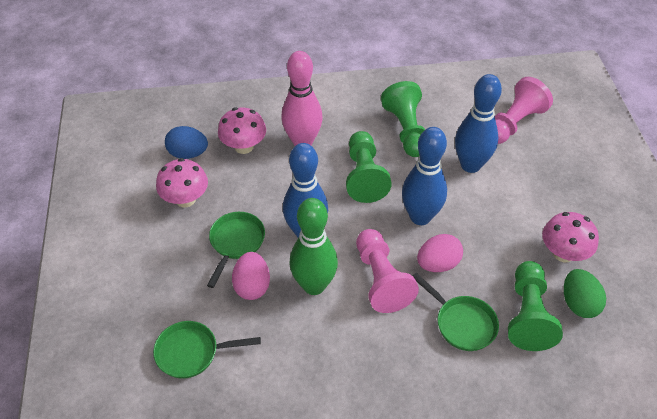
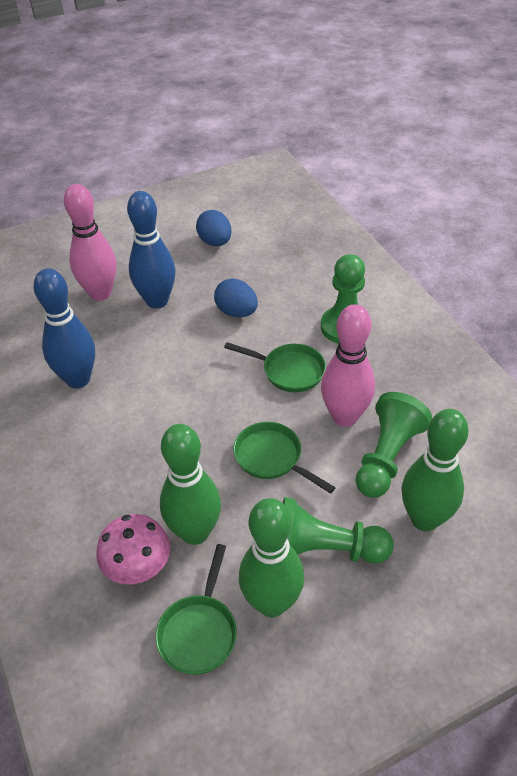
blue bowling pin: 3 -> 2
blue egg: 1 -> 2
green bowling pin: 1 -> 3
green egg: 1 -> 0
pink bowling pin: 1 -> 2
pink egg: 2 -> 0
pink mushroom: 3 -> 1
pink pawn: 2 -> 0

